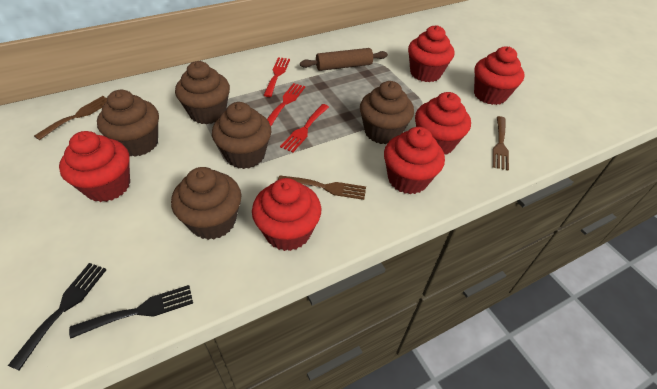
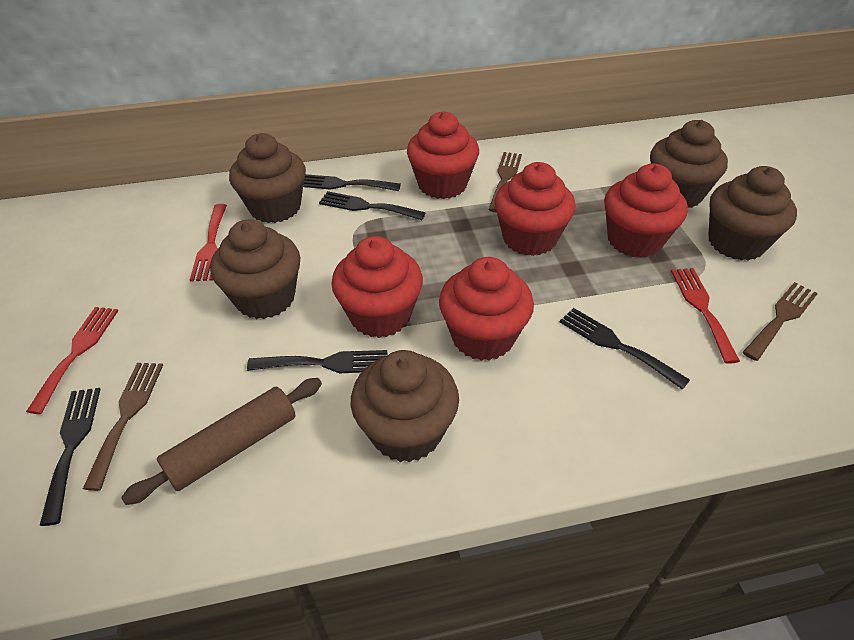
black fork: 2 -> 5
red cupcake: 6 -> 5

